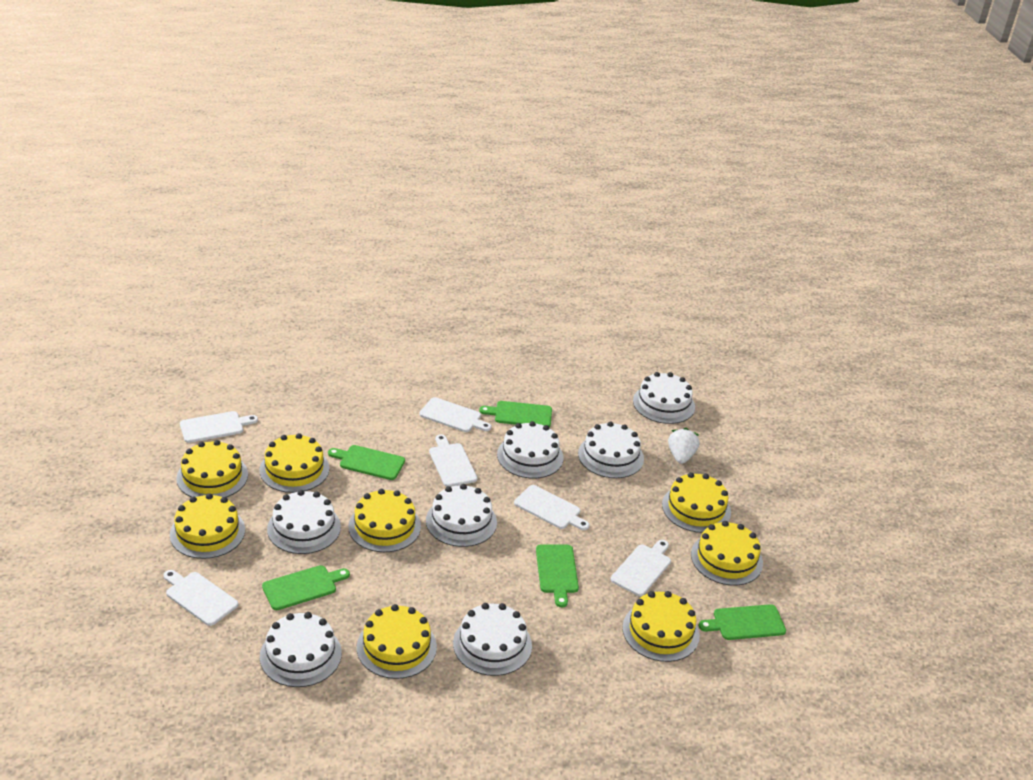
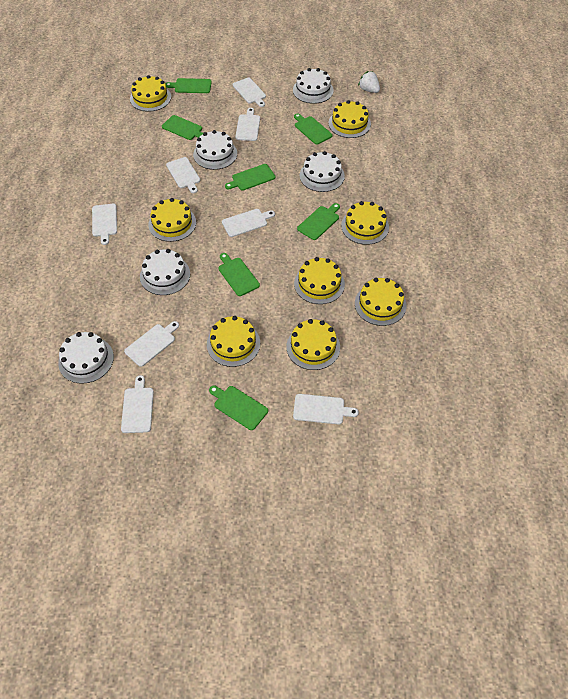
green cutting board: 5 -> 7
white cake: 7 -> 5
white cutting board: 6 -> 8

